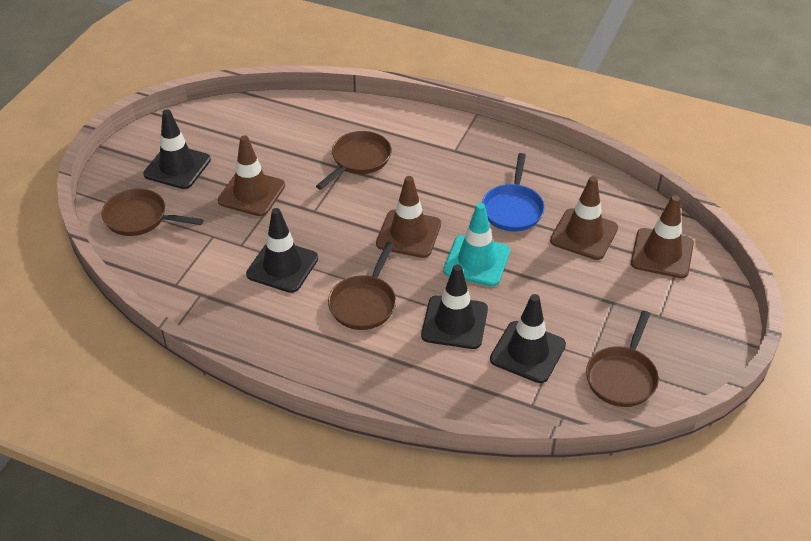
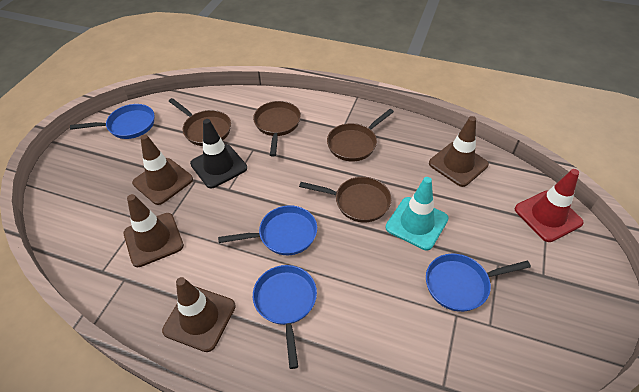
black traffic cone: 4 -> 1
blue pan: 1 -> 4
red traffic cone: 0 -> 1

